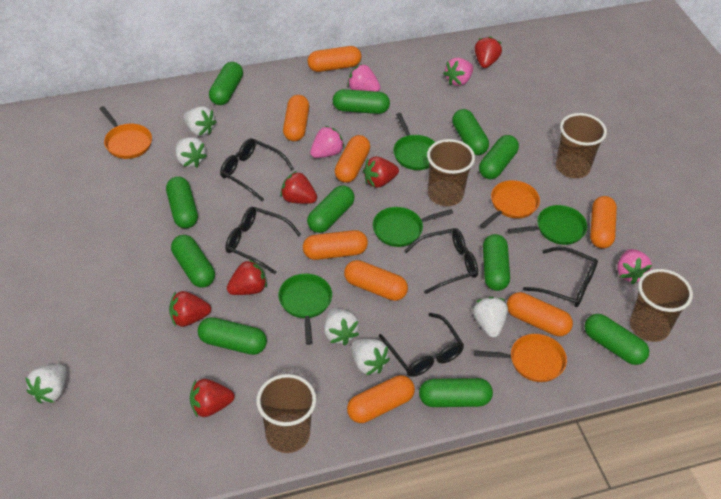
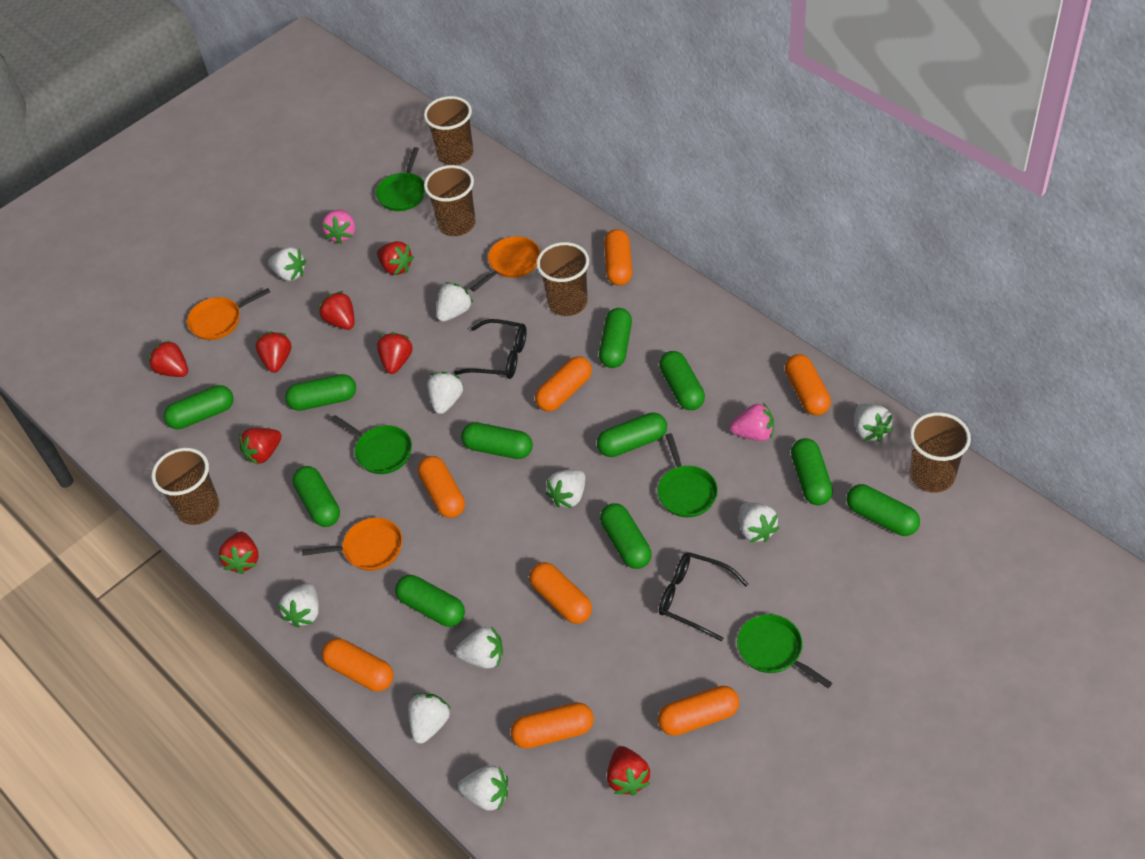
black glasses: 5 -> 2
brown cup: 4 -> 5
pink strawberry: 4 -> 2
red strawberry: 6 -> 8
white strawberry: 6 -> 10

